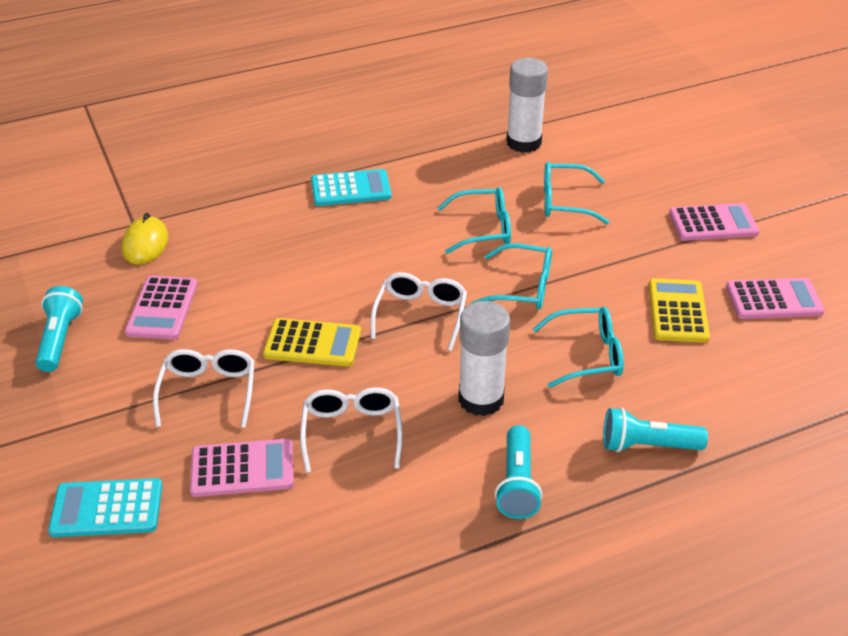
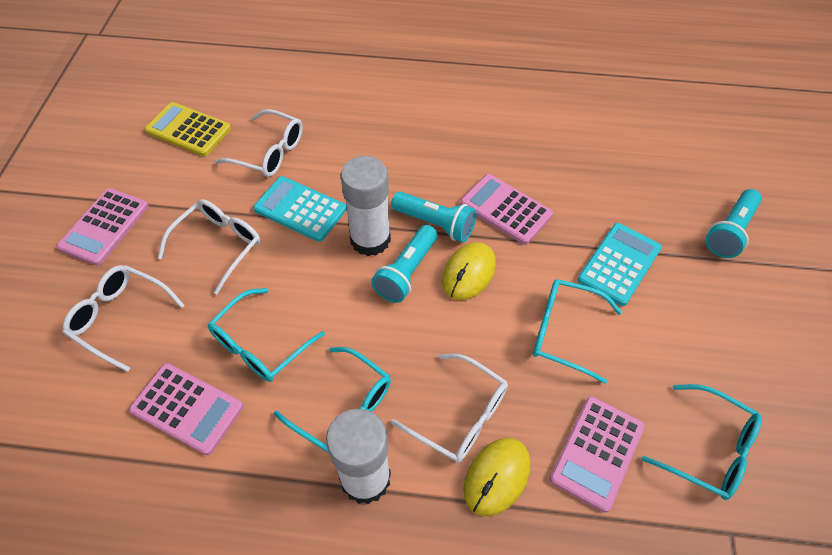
white glasses: 3 -> 4
yellow calculator: 2 -> 1
yellow mouse: 1 -> 2

